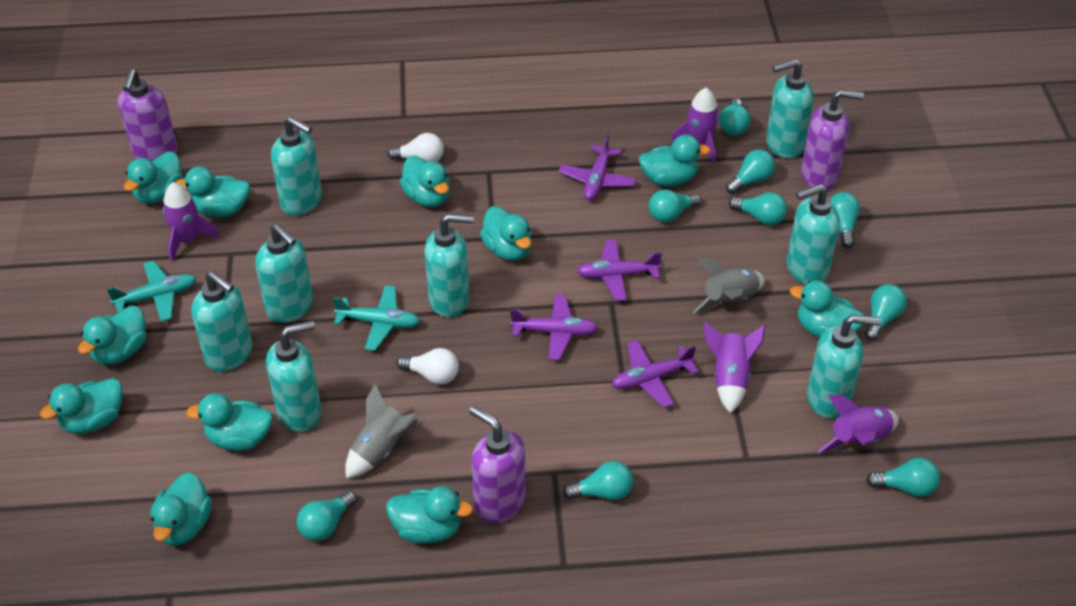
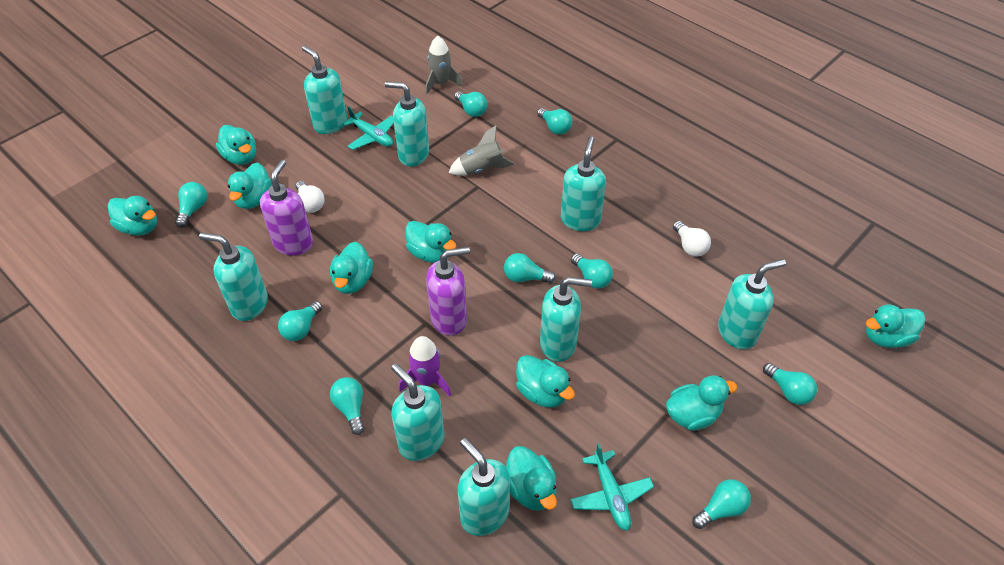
purple plane: 4 -> 0
purple rocket: 4 -> 1
purple soap dispenser: 3 -> 2
turquoise duck: 11 -> 9

